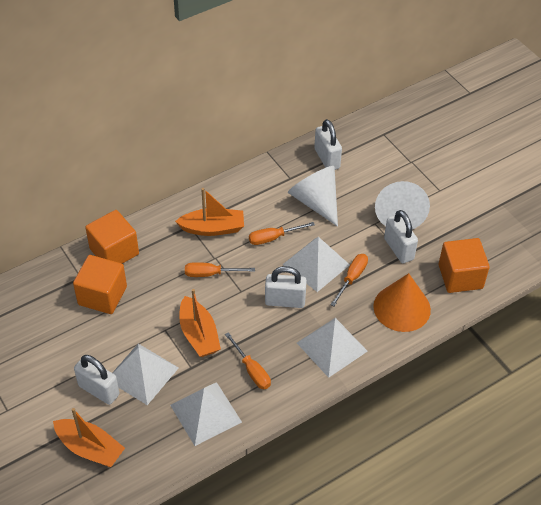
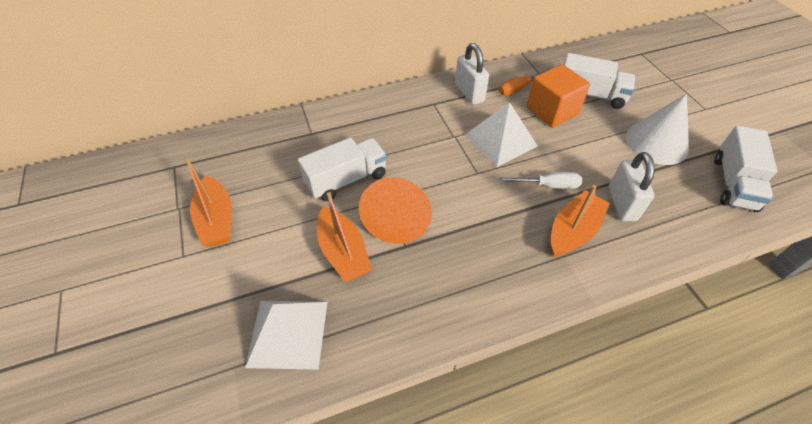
orange cube: 3 -> 1
orange screwdriver: 4 -> 1
white cone: 2 -> 1
white padlock: 4 -> 2
white pyramid: 4 -> 2
white screwdriver: 0 -> 1
white truck: 0 -> 3

